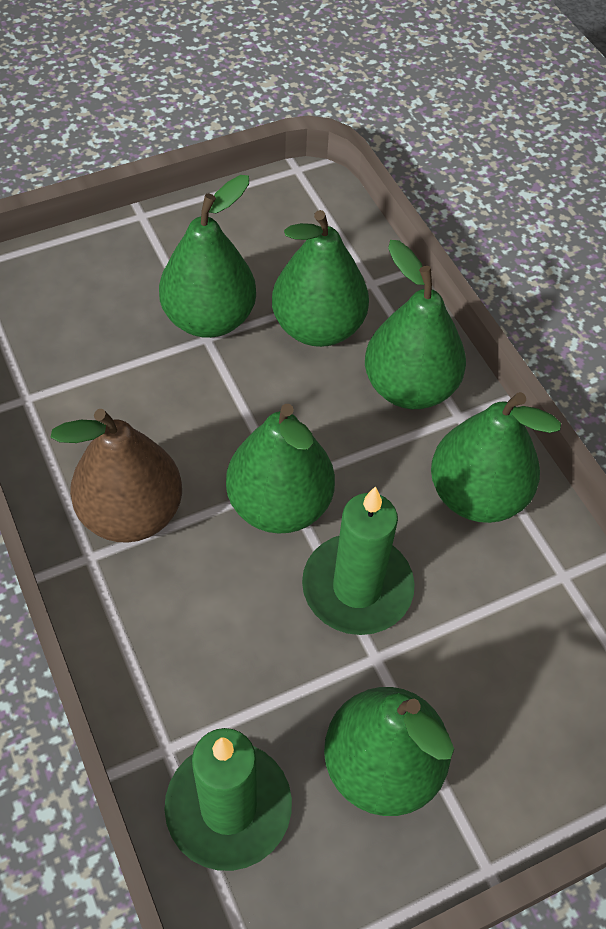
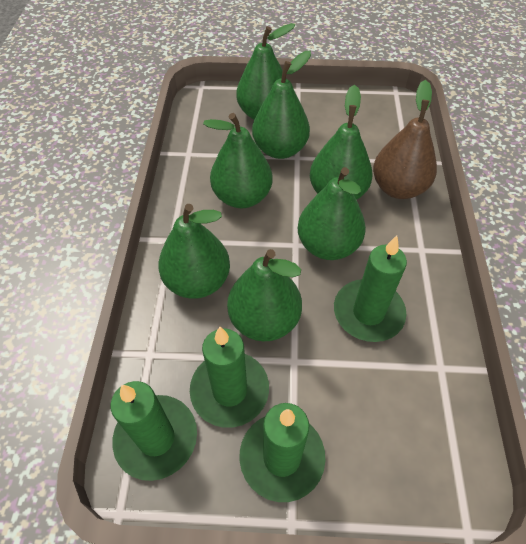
green candle: 2 -> 4
green pear: 6 -> 7

